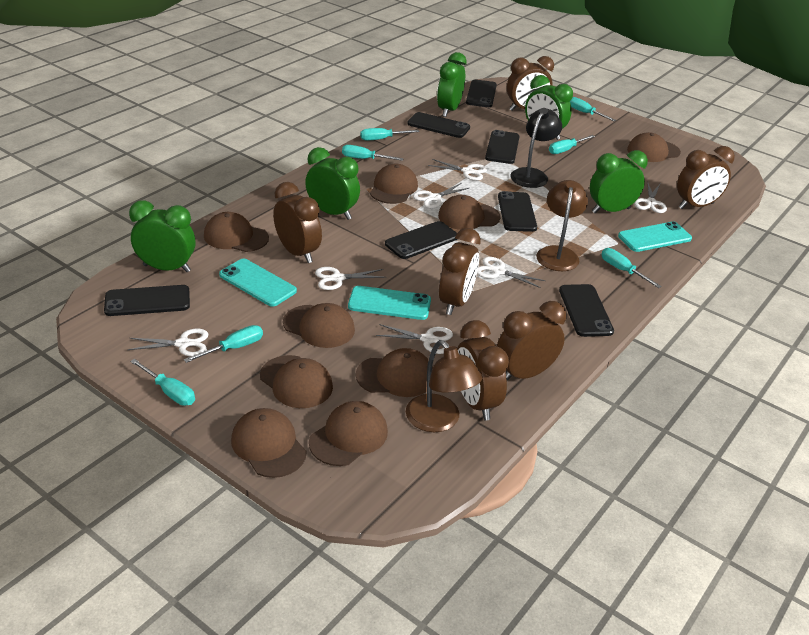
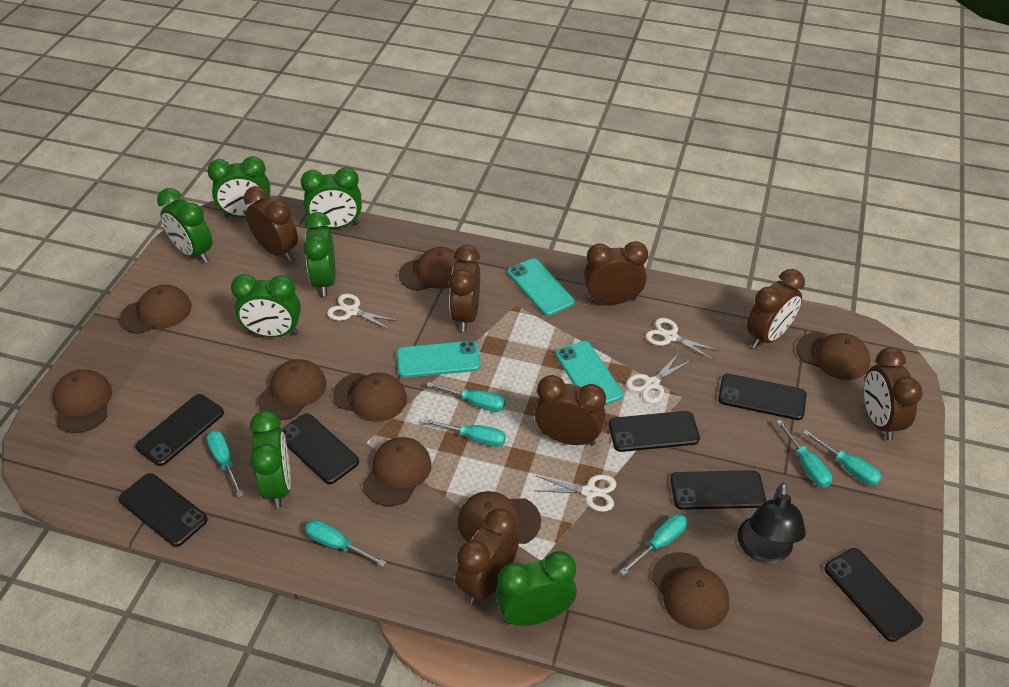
brown clock: 6 -> 7
brown lamp: 2 -> 0
green clock: 5 -> 7
white scissors: 7 -> 4

